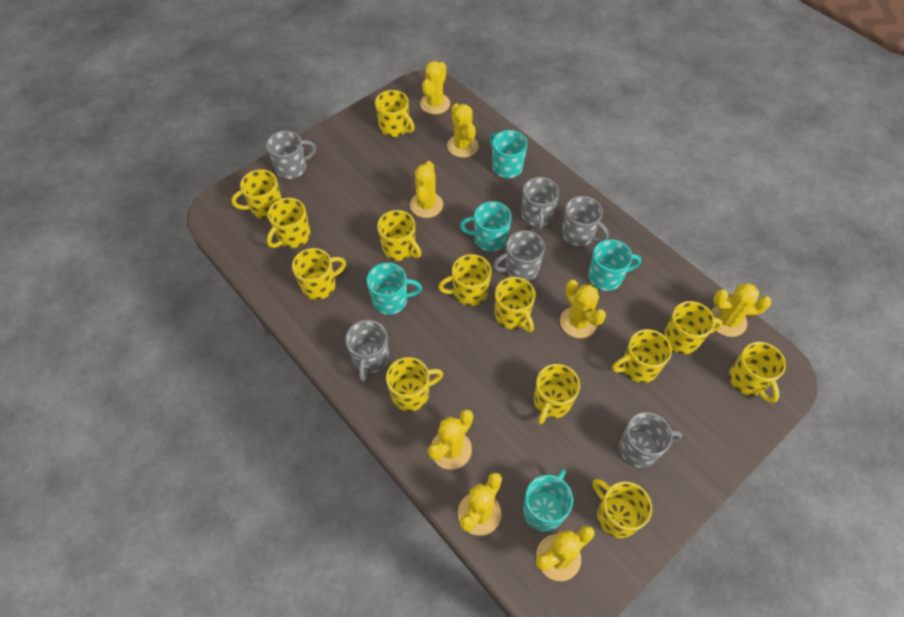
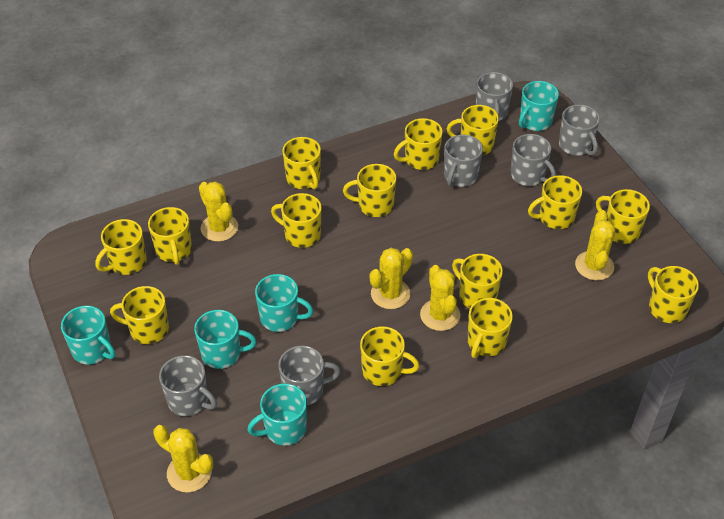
yellow cactus: 8 -> 5
yellow mug: 13 -> 14

